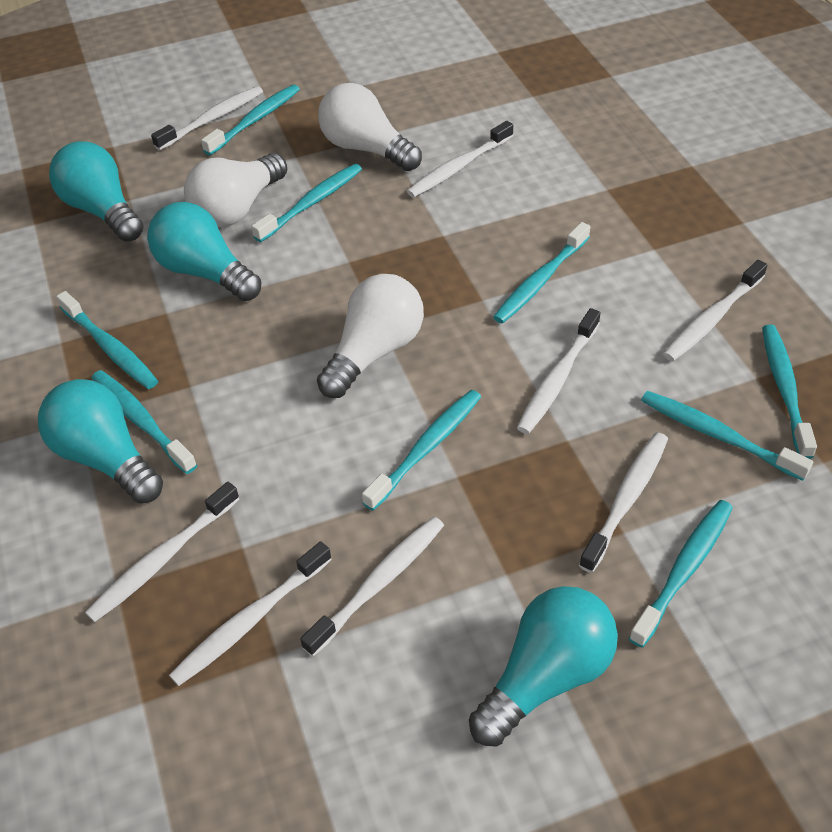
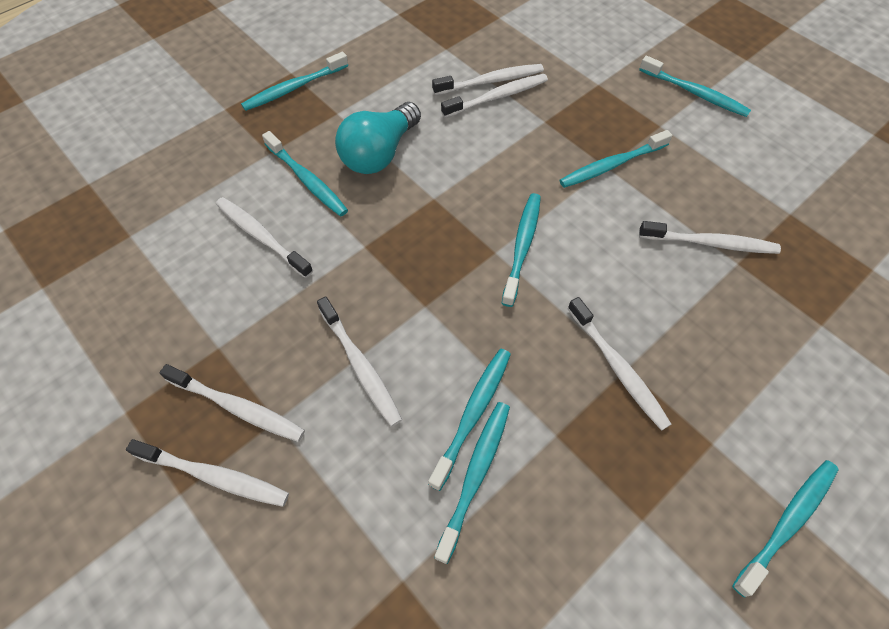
turquoise light bulb: 4 -> 1
turquoise toothbrush: 9 -> 8
white light bulb: 3 -> 0

